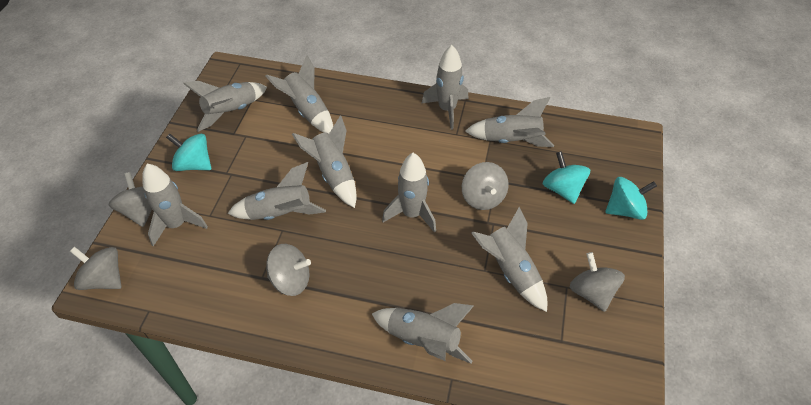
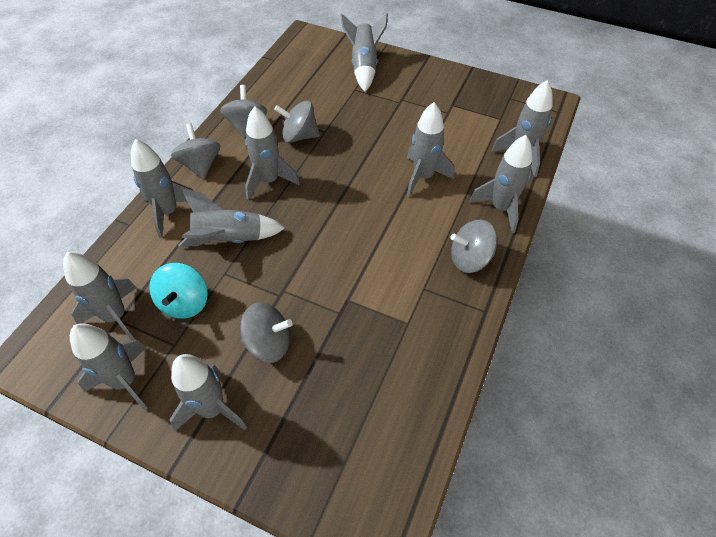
turquoise spinning top: 3 -> 1

